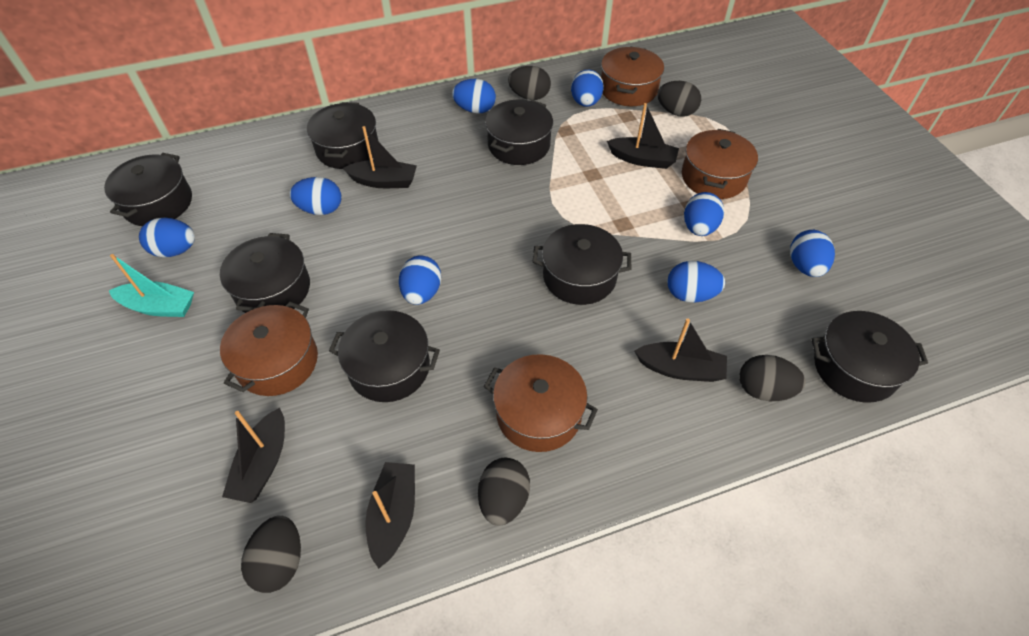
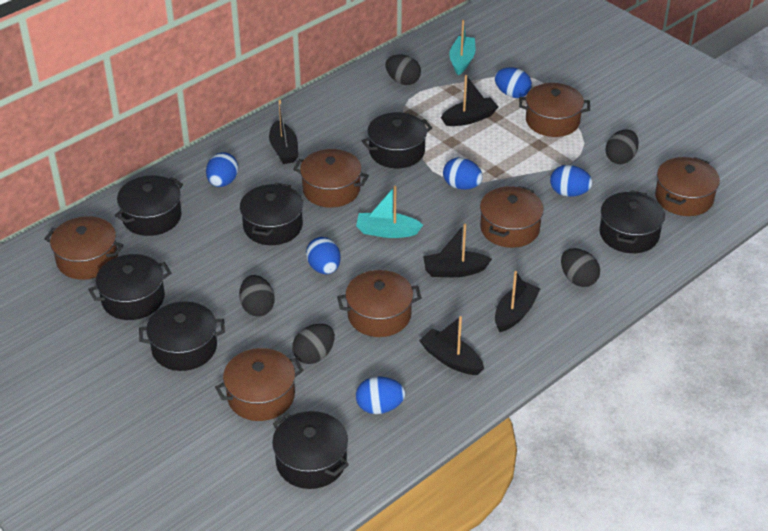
blue egg: 8 -> 6
brown pot: 4 -> 7
turquoise boat: 1 -> 2

